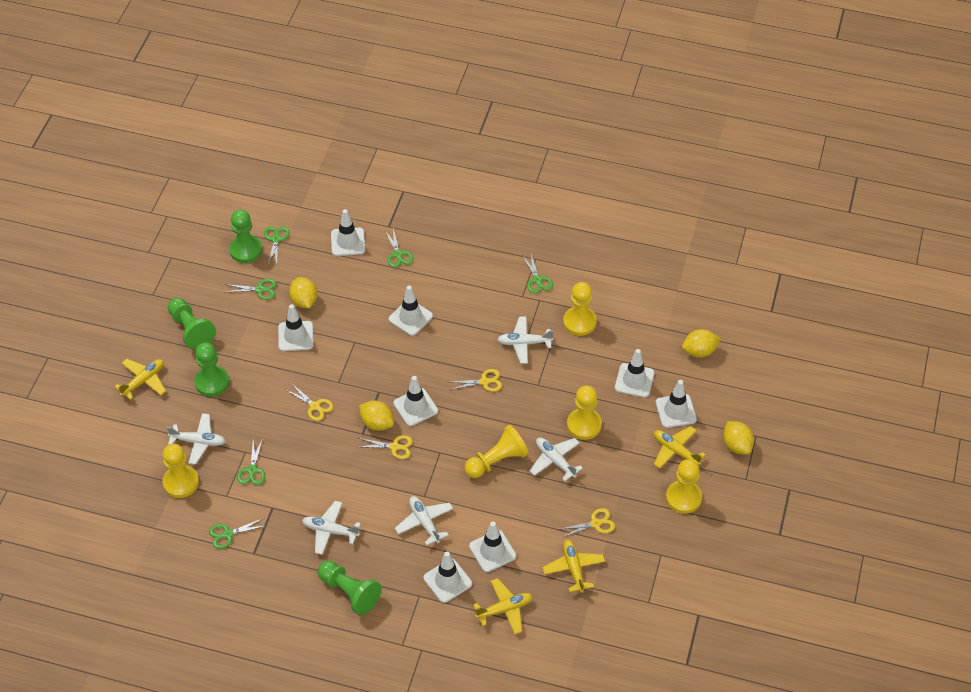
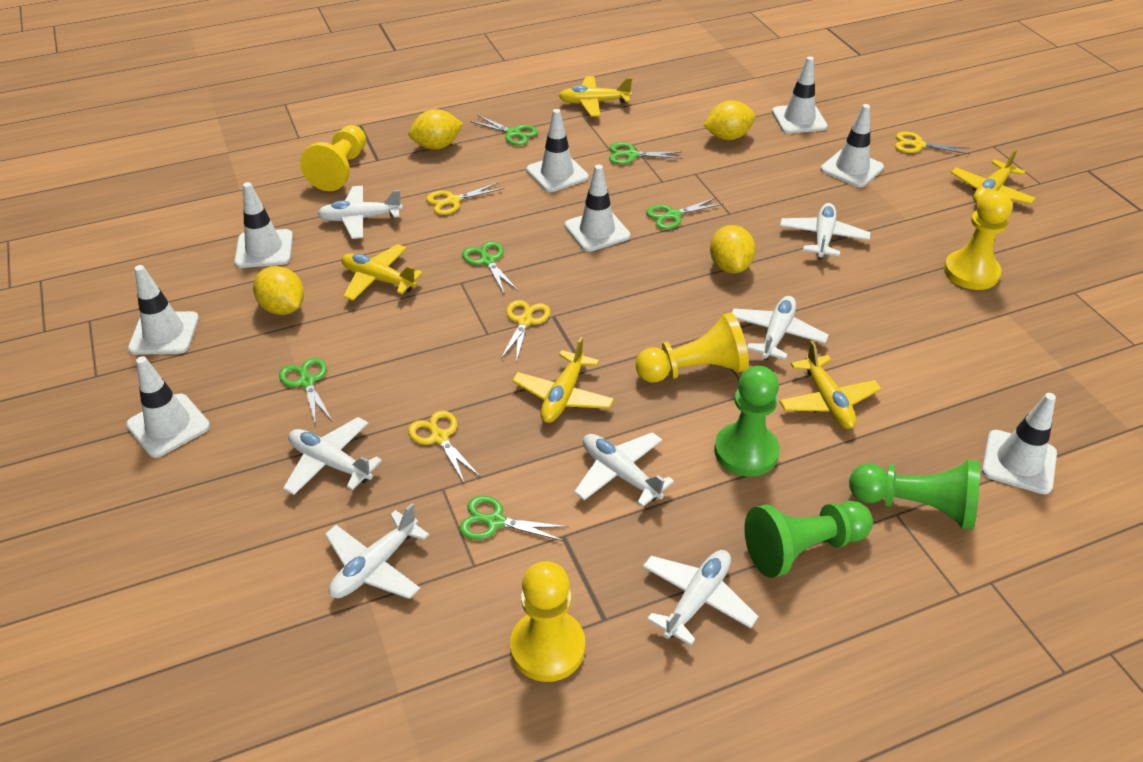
green pawn: 4 -> 3
white plane: 5 -> 7
yellow pawn: 5 -> 4
yellow plane: 4 -> 5

